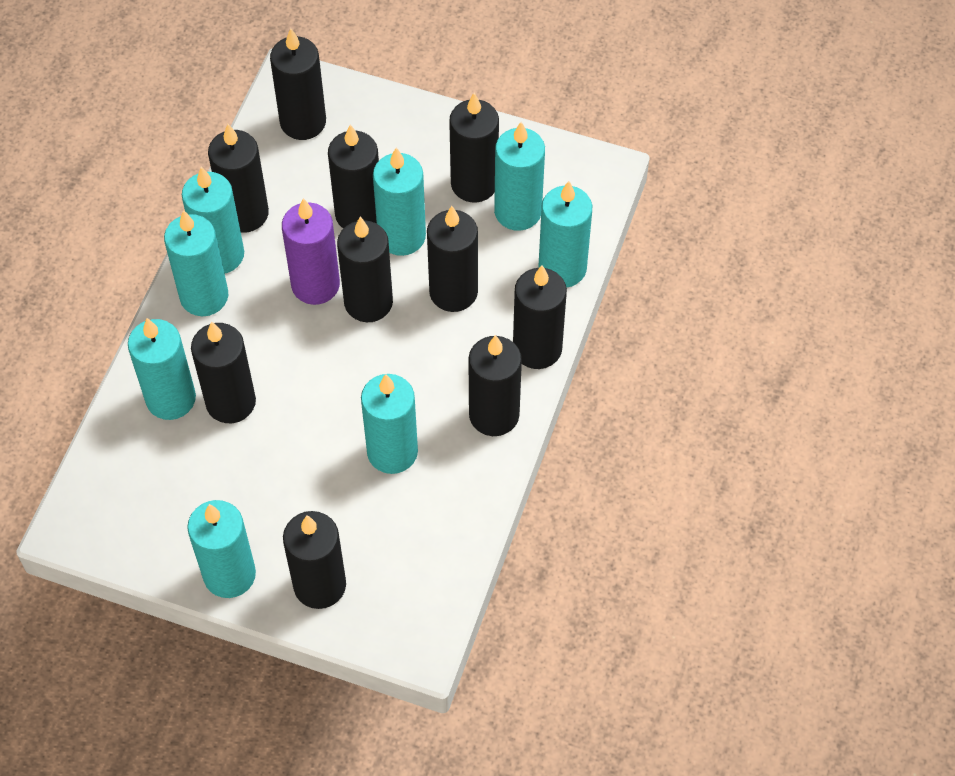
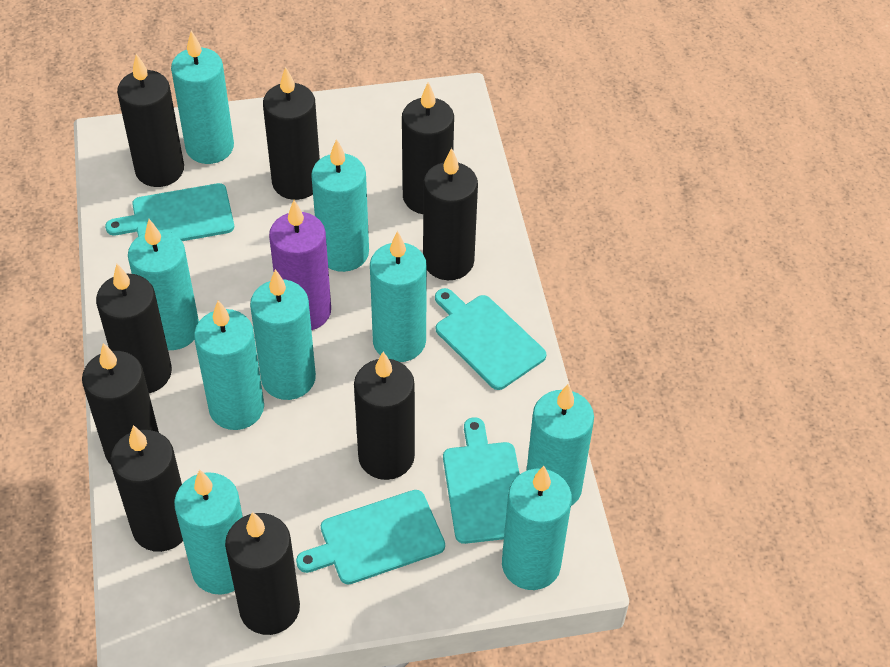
black candle: 10 -> 9
turquoise candle: 8 -> 9
turquoise cutting board: 0 -> 4

